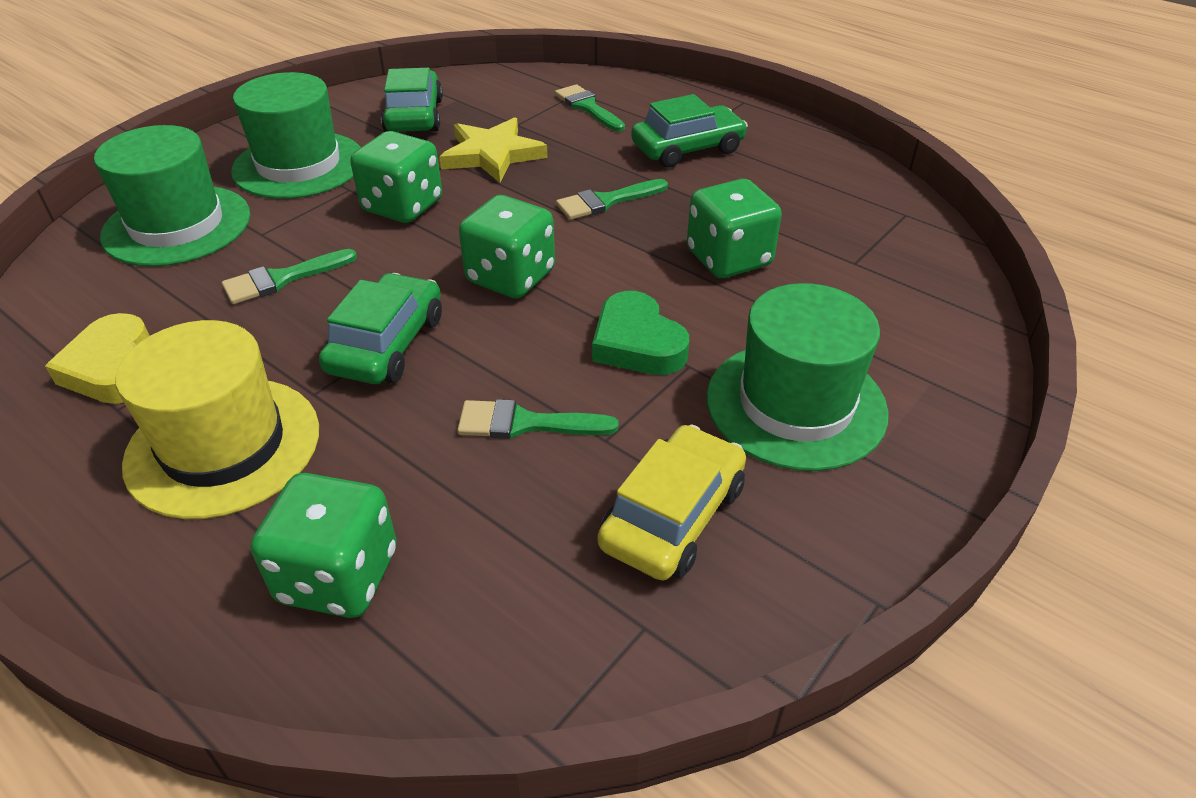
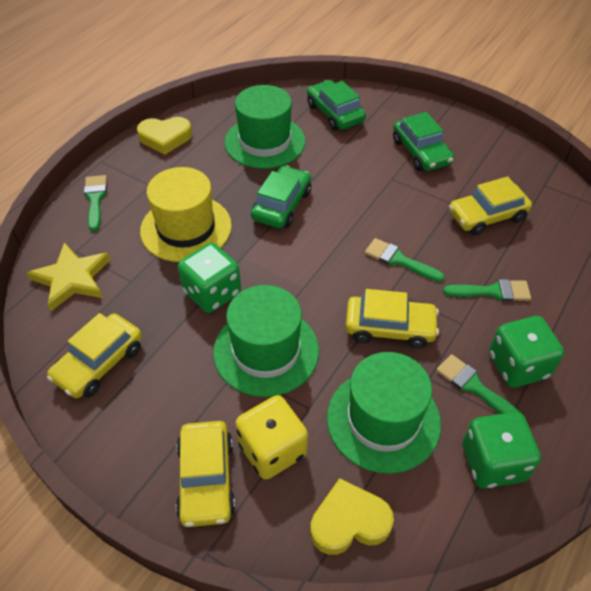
green dice: 4 -> 3
green heart: 1 -> 0
yellow car: 1 -> 4
yellow dice: 0 -> 1
yellow heart: 1 -> 2

